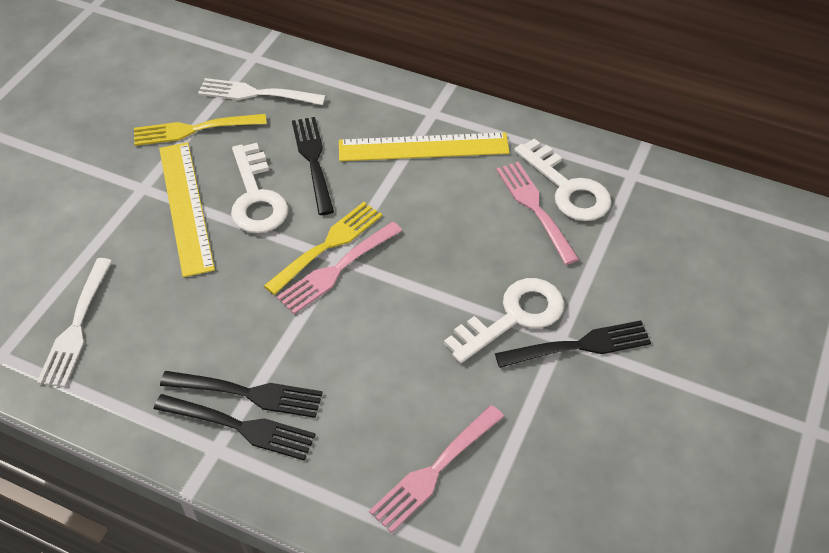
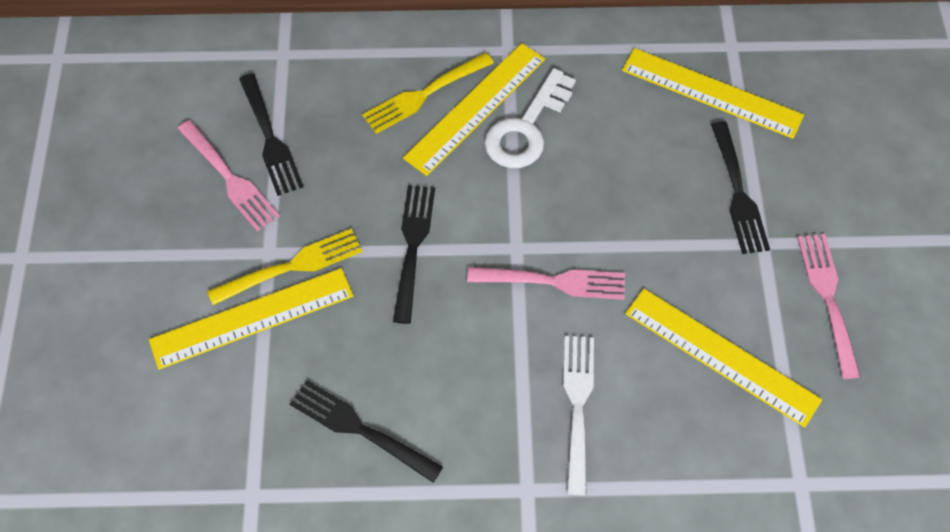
white fork: 2 -> 1
white key: 3 -> 1
yellow ruler: 2 -> 4

